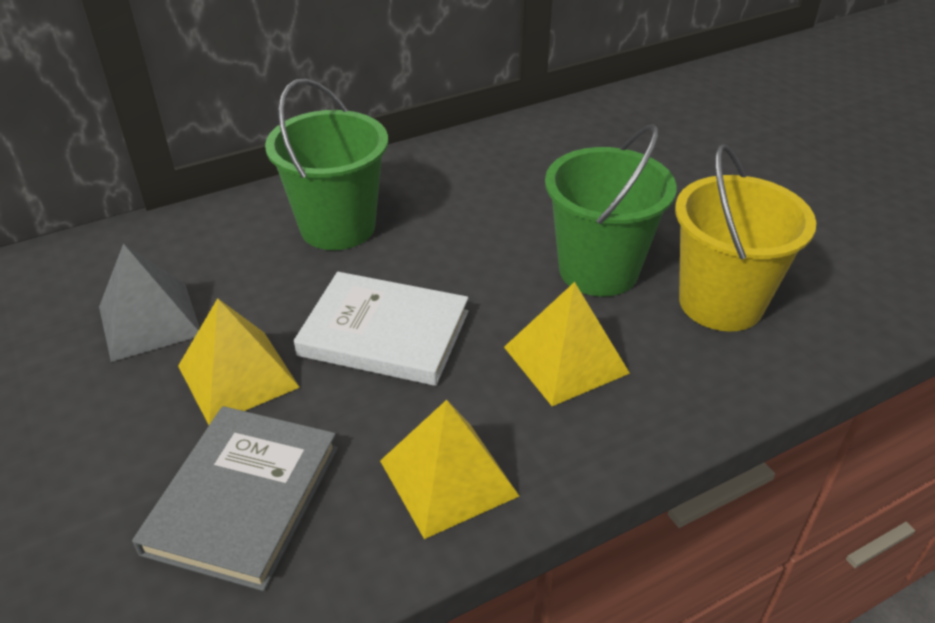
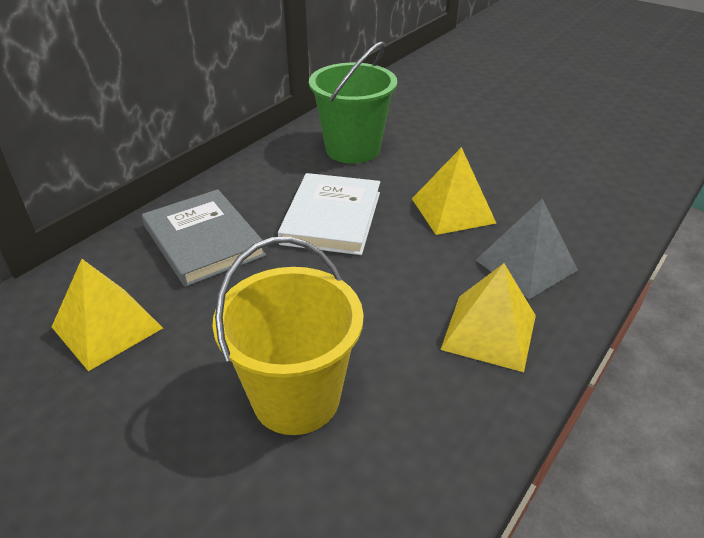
green bucket: 2 -> 1

